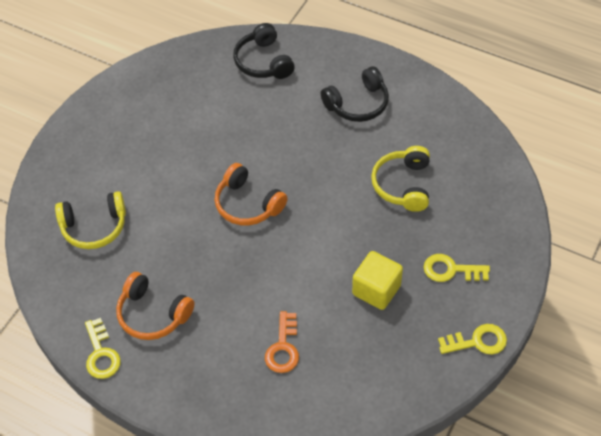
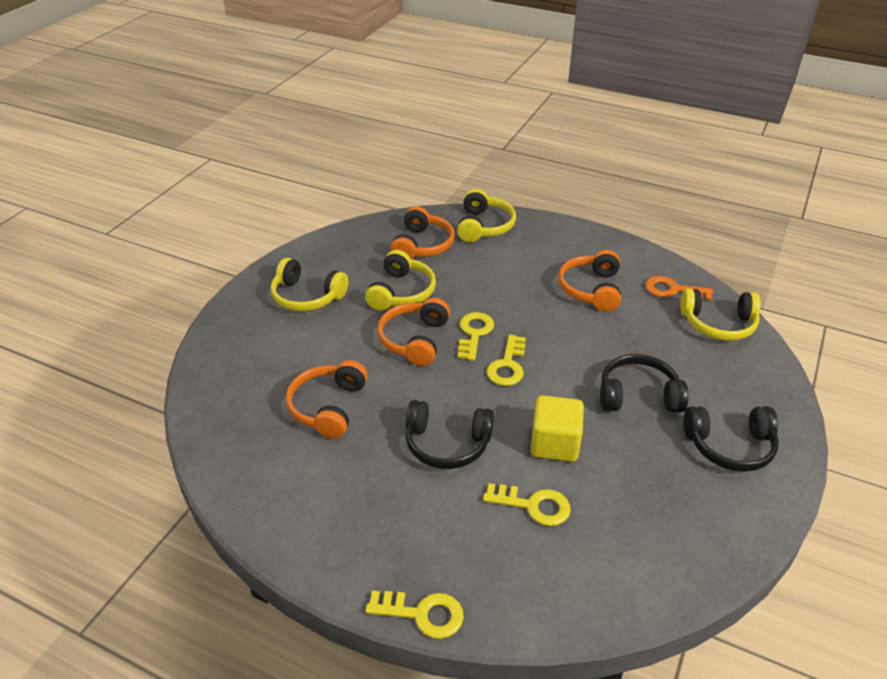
black headphones: 2 -> 3
orange headphones: 2 -> 4
yellow headphones: 2 -> 4
yellow key: 3 -> 4

